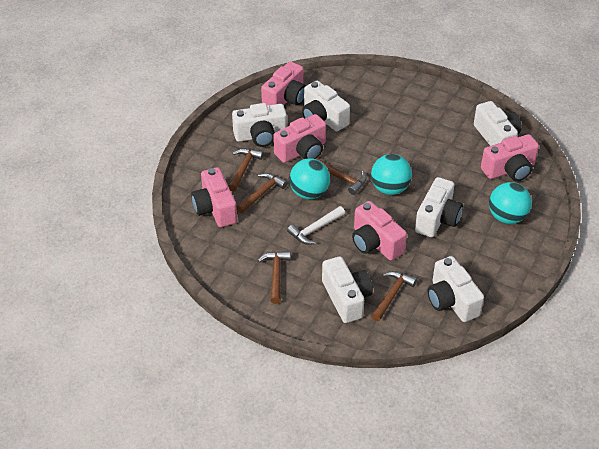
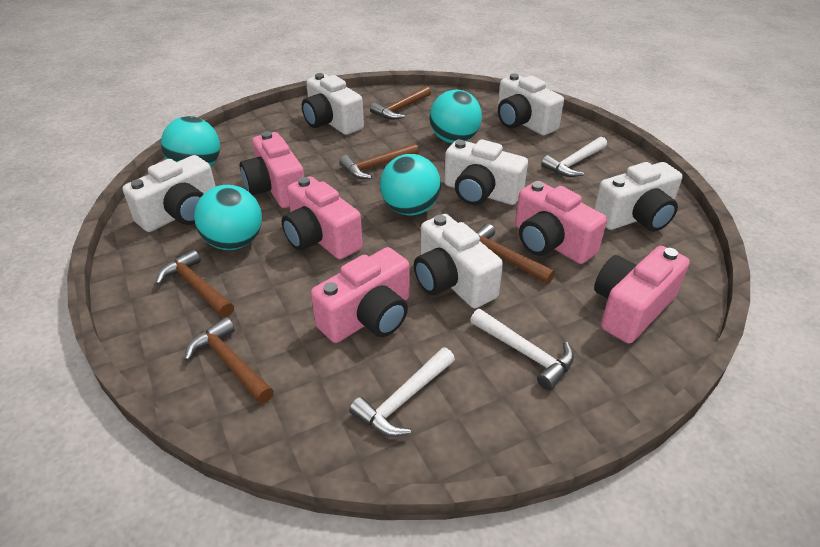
turquoise ball: 3 -> 4
white hammer: 1 -> 3

